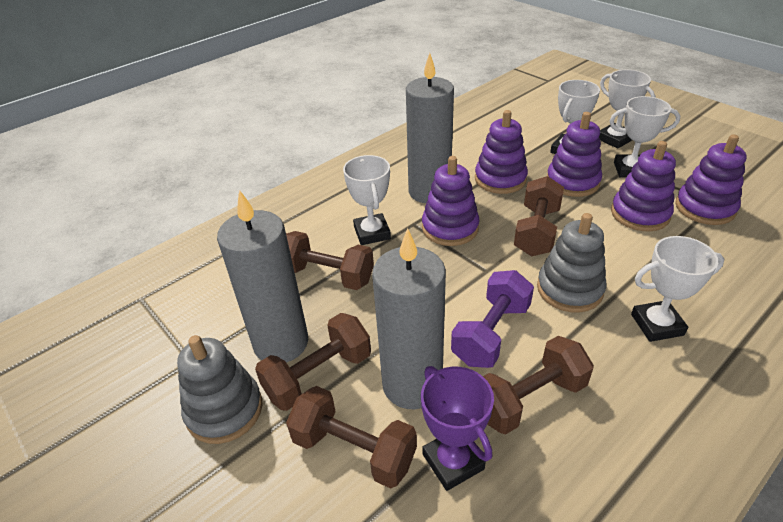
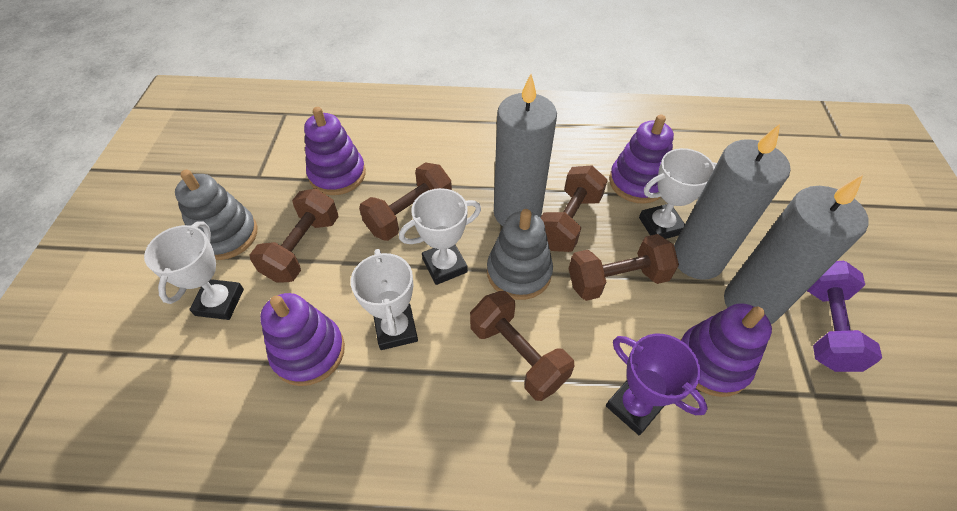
purple stacking toy: 5 -> 4
white trophy: 5 -> 4

